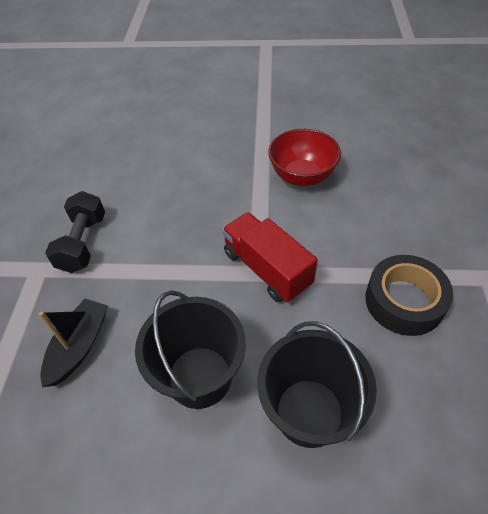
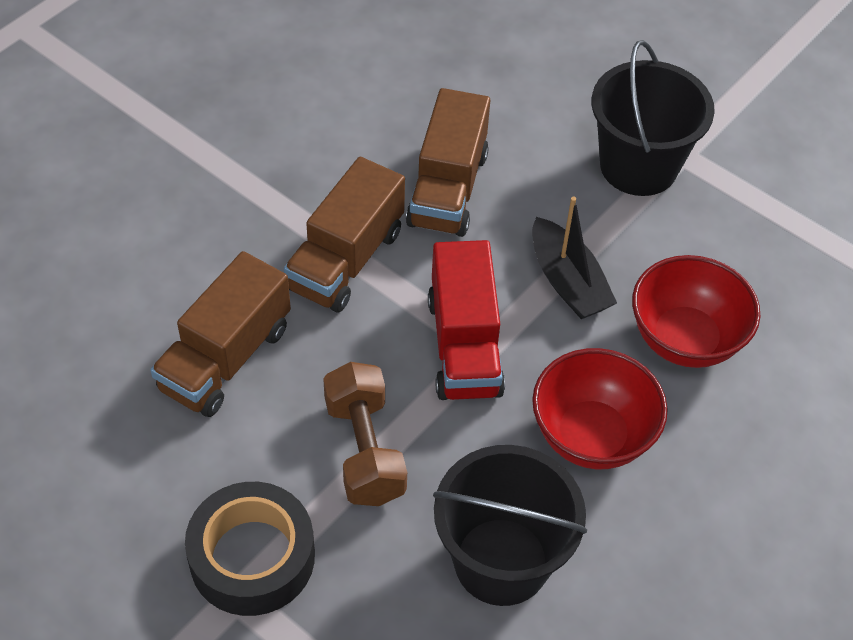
black dumbbell: 1 -> 0
brown dumbbell: 0 -> 1
brown truck: 0 -> 3
red bowl: 1 -> 2

